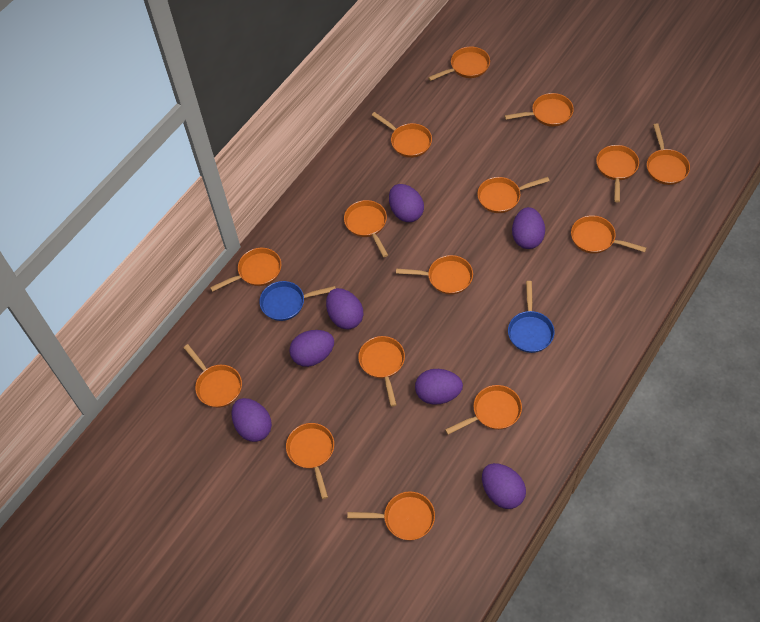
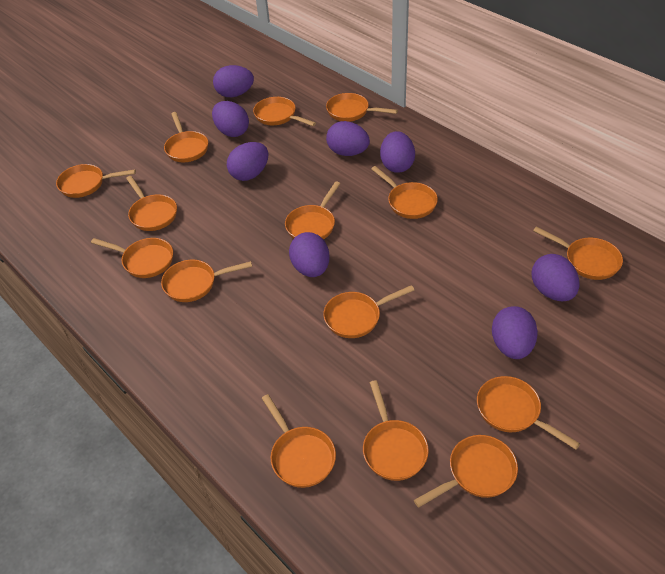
blue pan: 2 -> 0
purple egg: 7 -> 8

